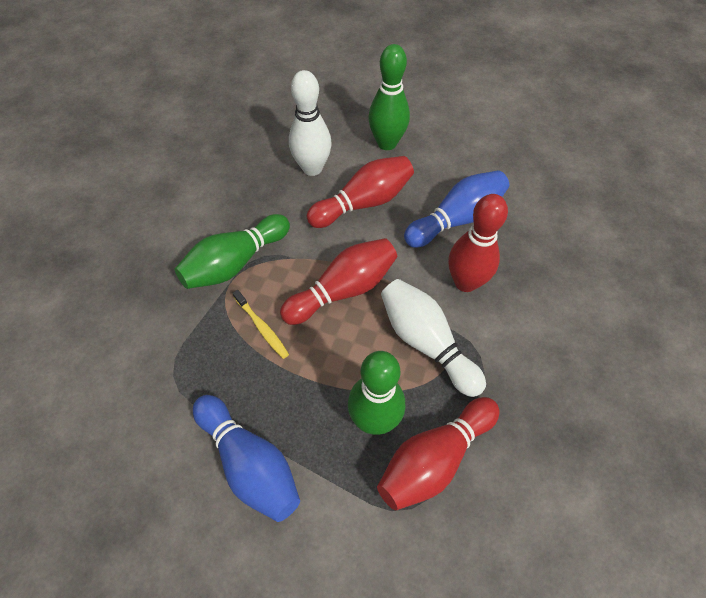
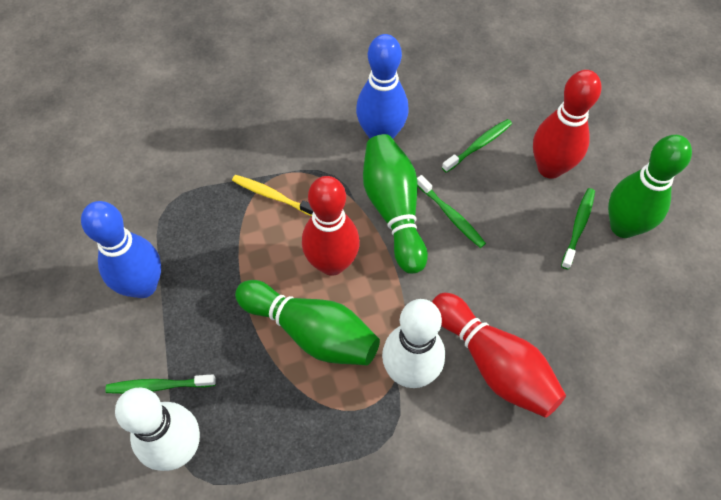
green toothbrush: 0 -> 4
red bowling pin: 4 -> 3

